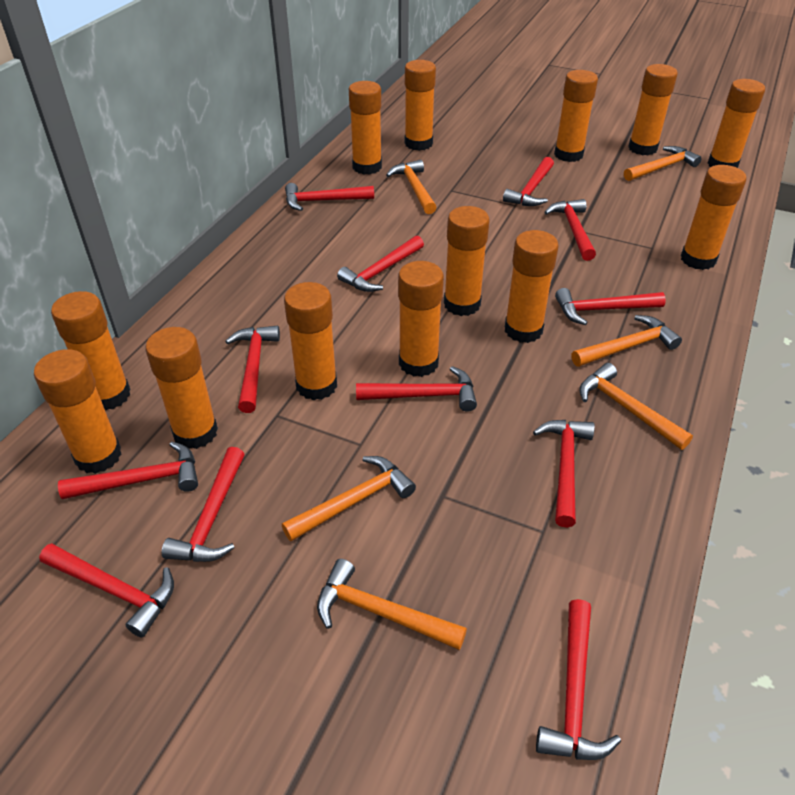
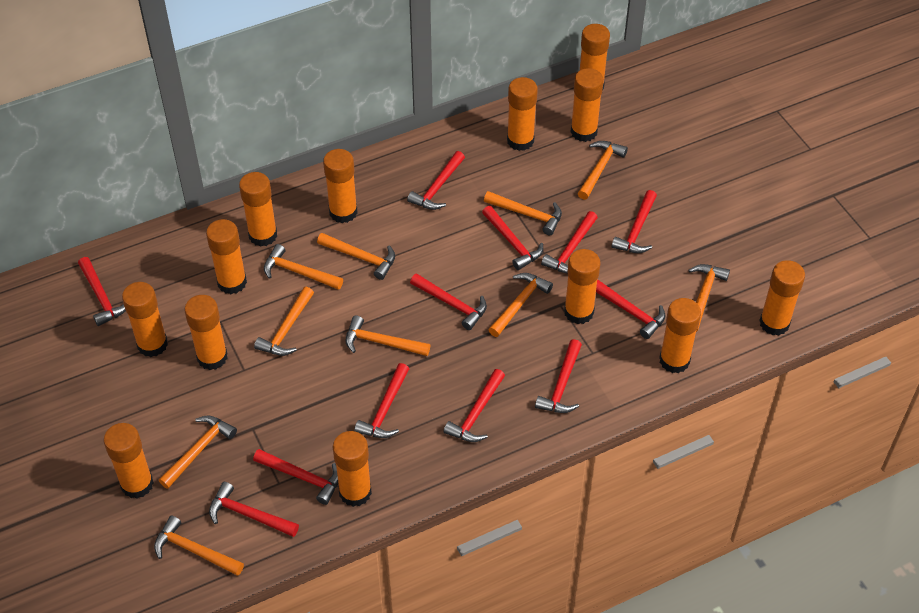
orange hammer: 6 -> 10

